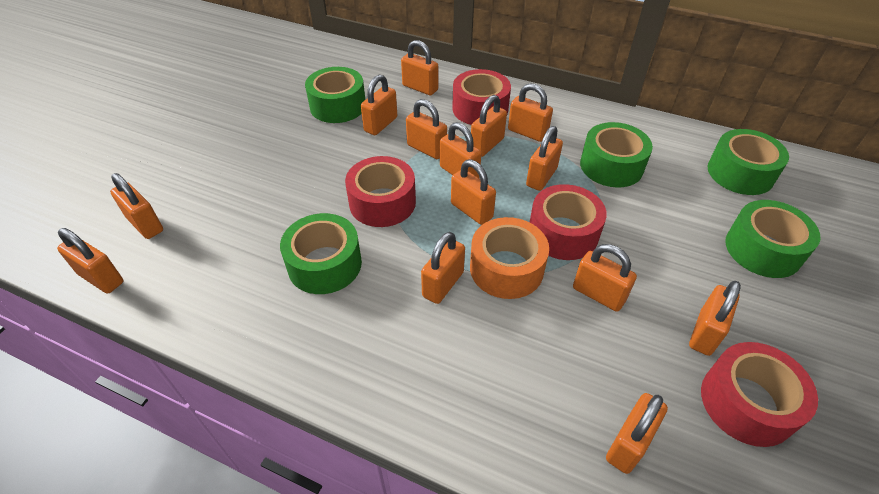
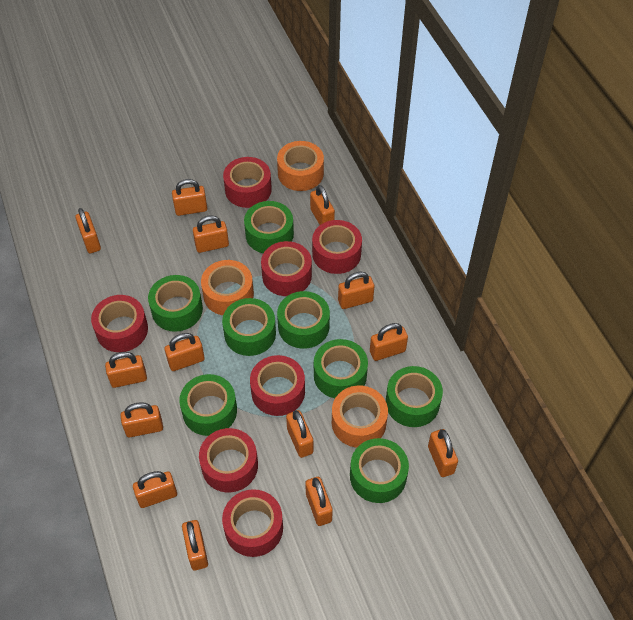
green tape: 5 -> 8
orange tape: 1 -> 3
red tape: 4 -> 7

